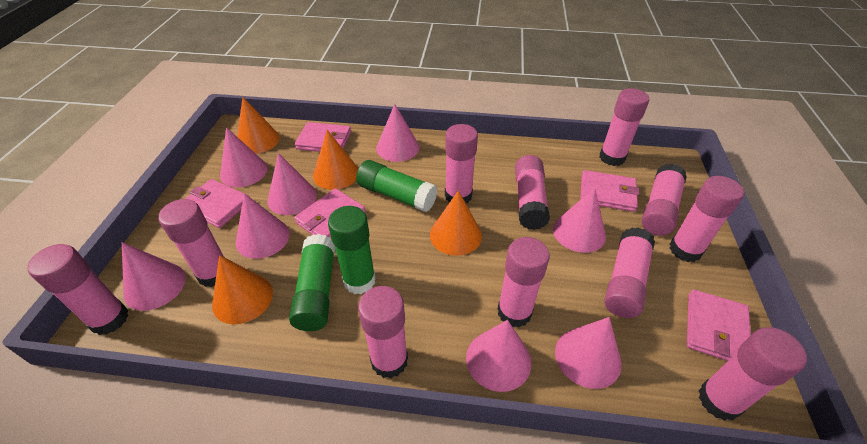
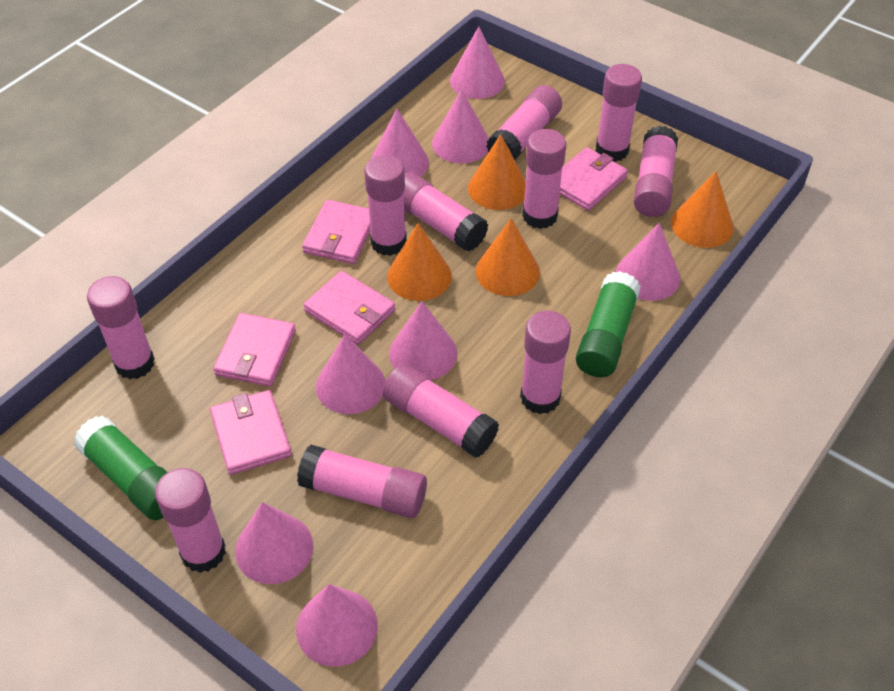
green glue stick: 3 -> 2

